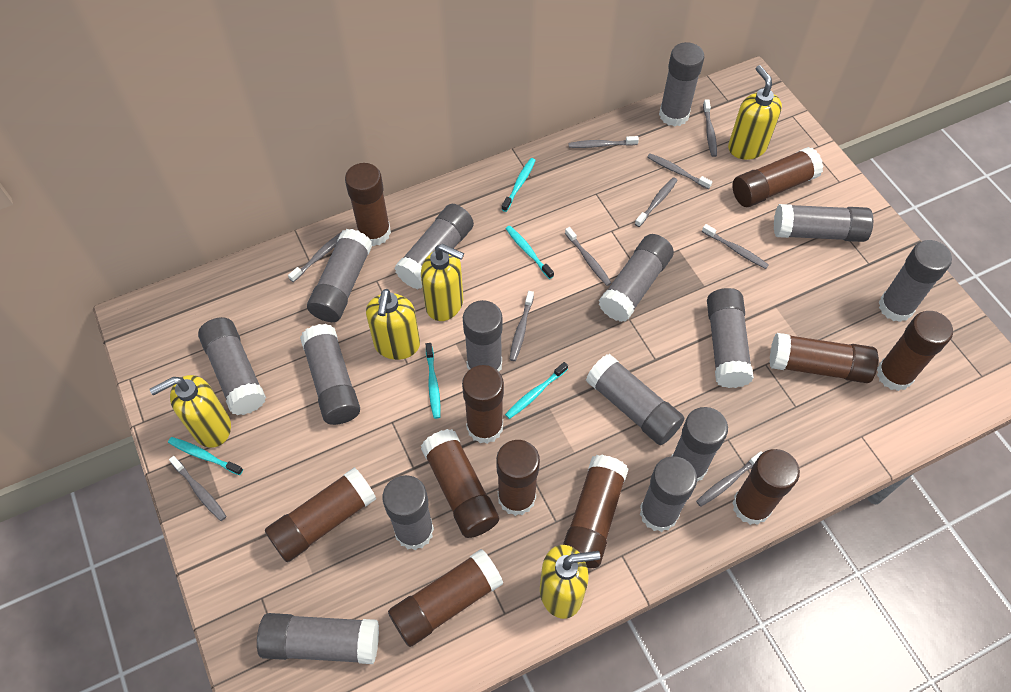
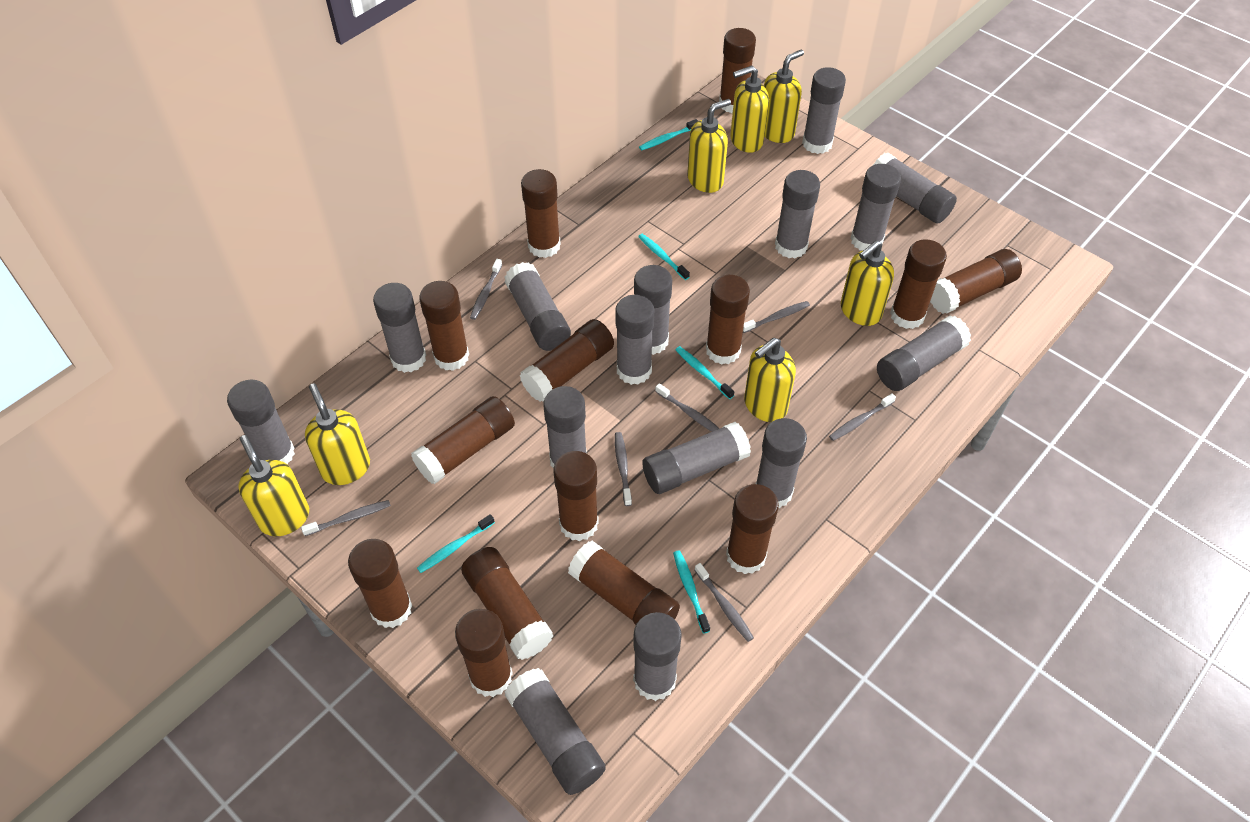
brown glue stick: 11 -> 14
grey toothbrush: 10 -> 7
yellow soap dispenser: 5 -> 7

